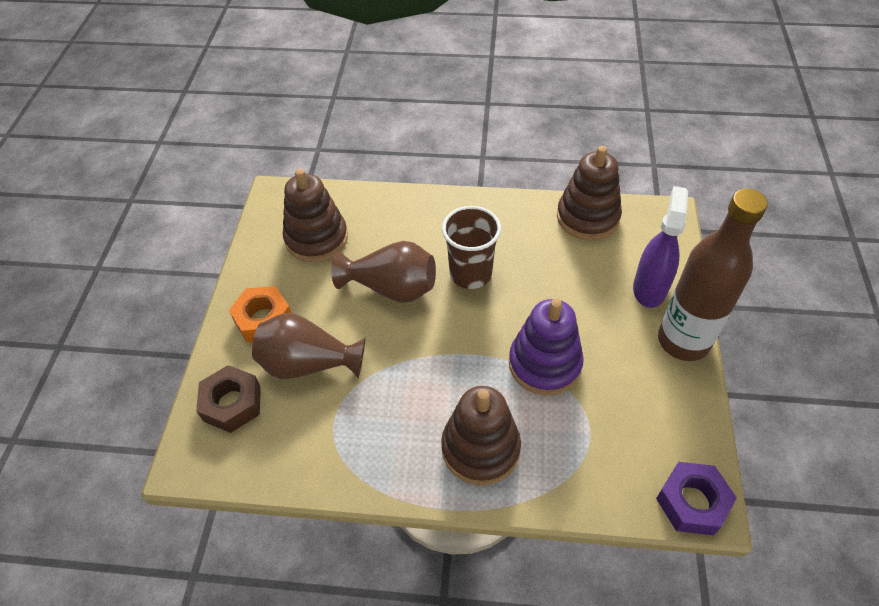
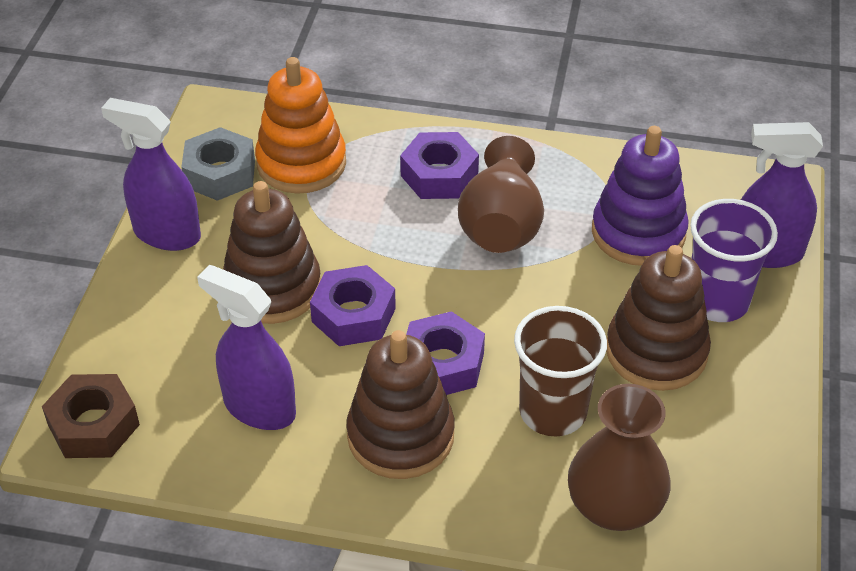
brown bottle: 1 -> 0
grey nut: 0 -> 1
orange nut: 1 -> 0
orange stacking toy: 0 -> 1
purple cup: 0 -> 1
purple nut: 1 -> 3
purple spray bottle: 1 -> 3

